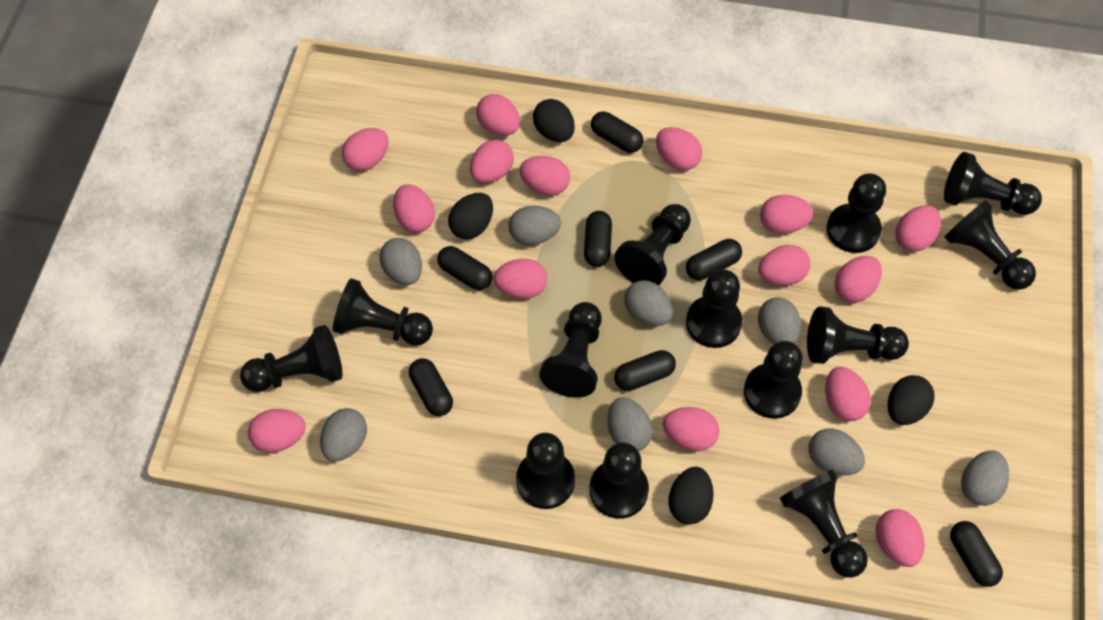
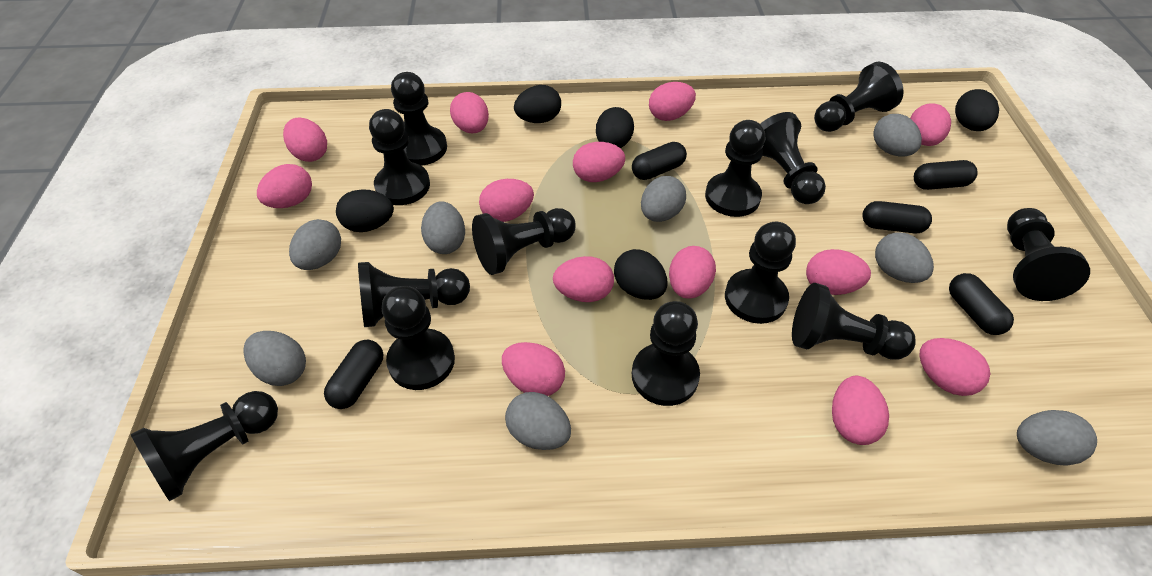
black capsule: 7 -> 5
black egg: 4 -> 5
pink egg: 15 -> 13

